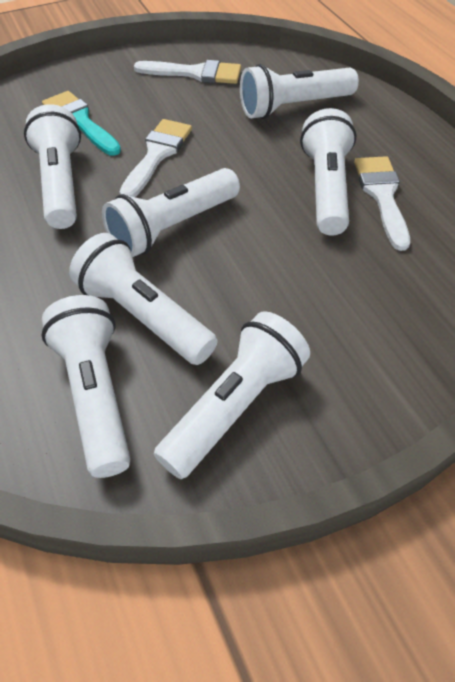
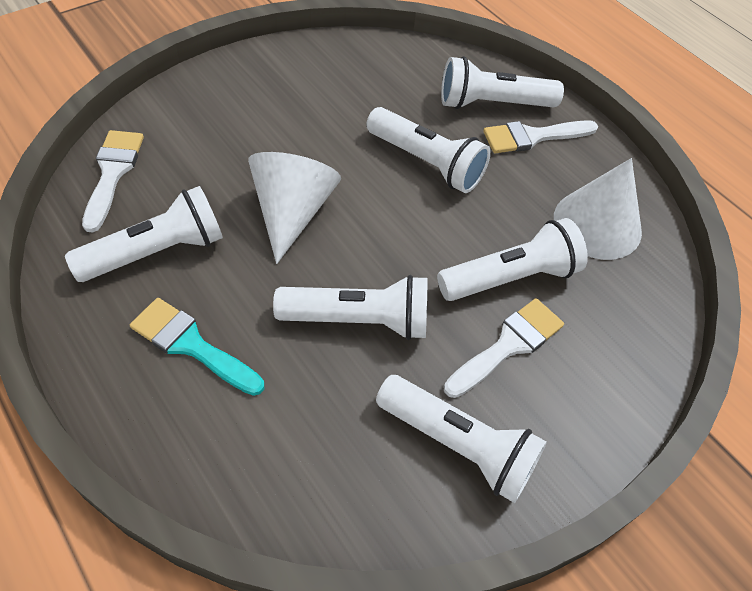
white cone: 0 -> 2
white flashlight: 7 -> 6

